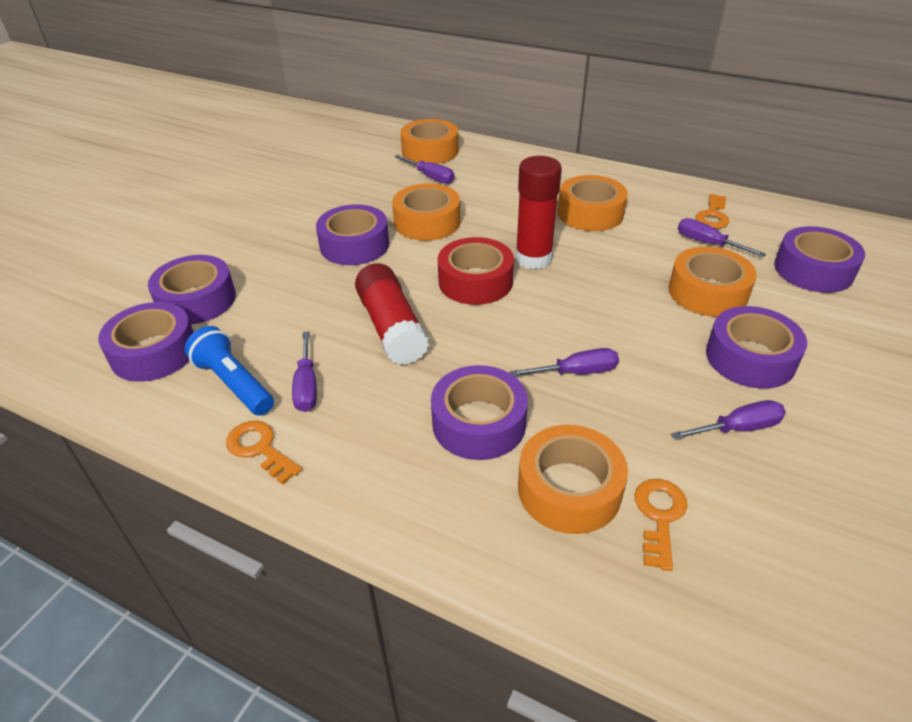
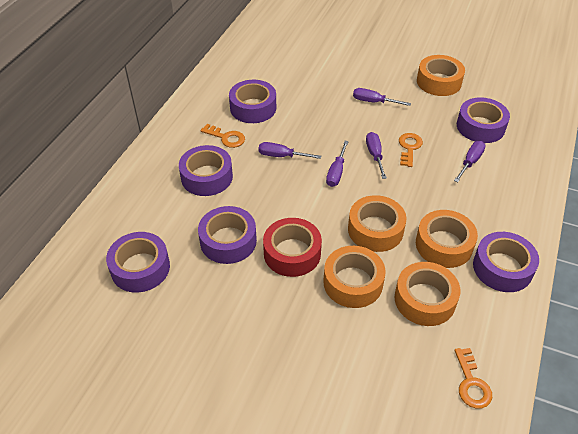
blue flashlight: 1 -> 0
red glue stick: 2 -> 0

